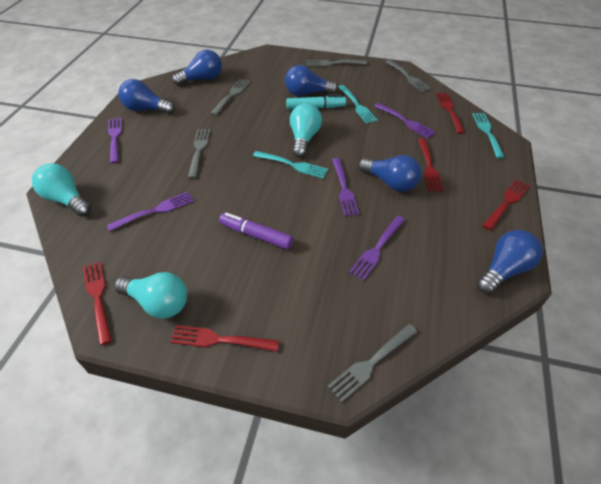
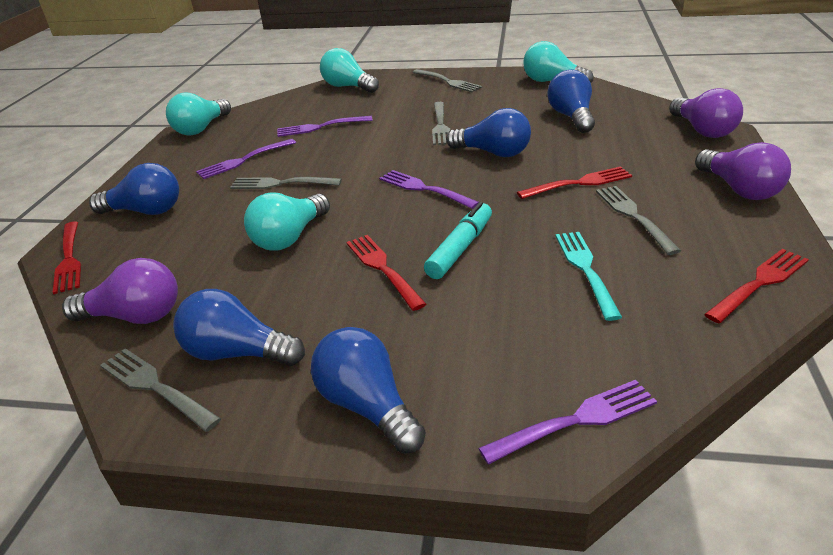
purple fork: 5 -> 4
purple light bulb: 0 -> 3
purple marker: 1 -> 0
red fork: 5 -> 4
turquoise fork: 3 -> 1
turquoise light bulb: 3 -> 4

